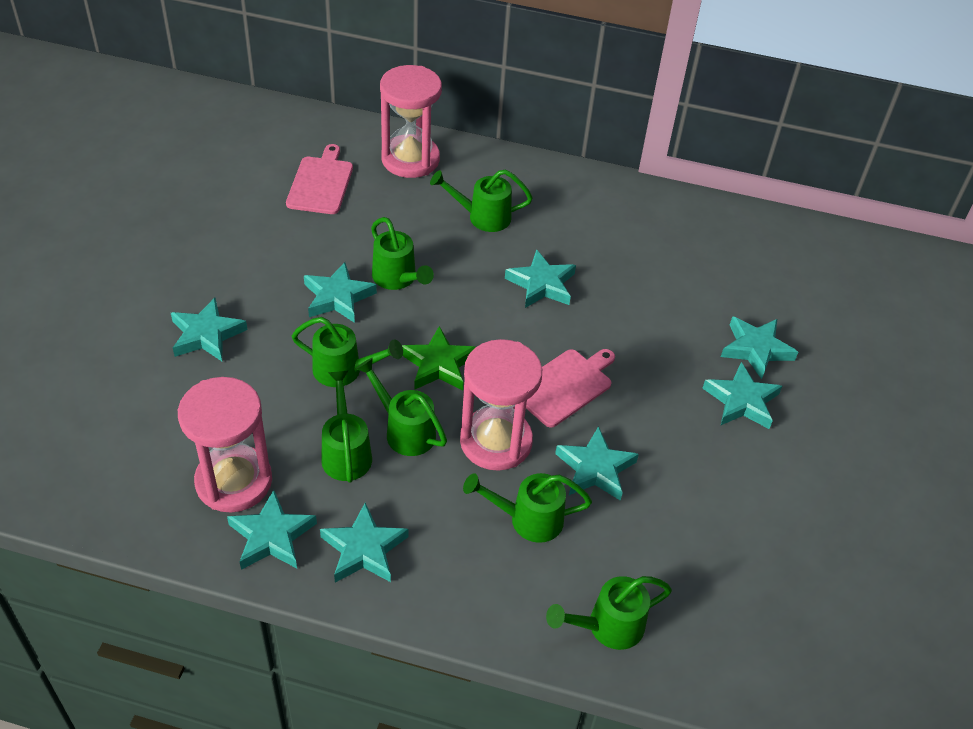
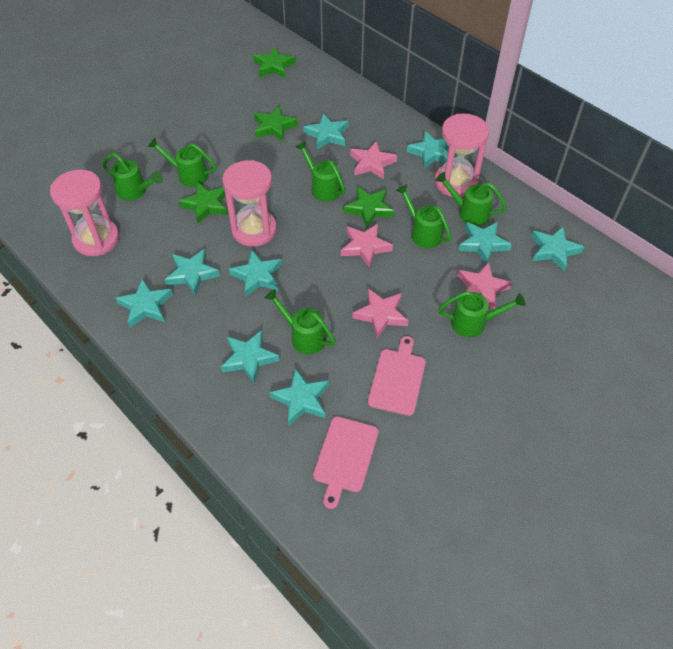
green star: 1 -> 4
pink star: 0 -> 4
turquoise star: 8 -> 9

